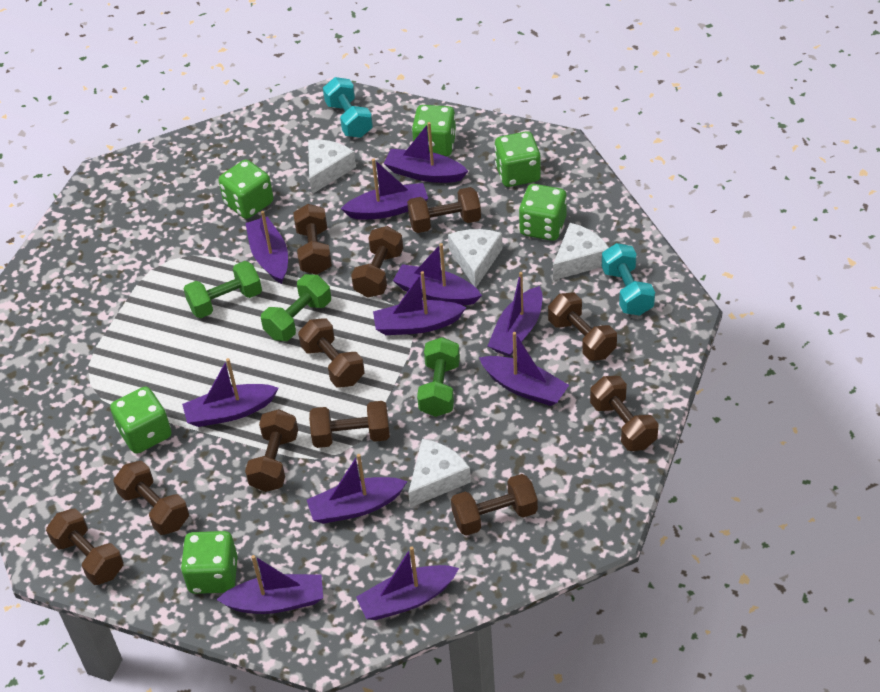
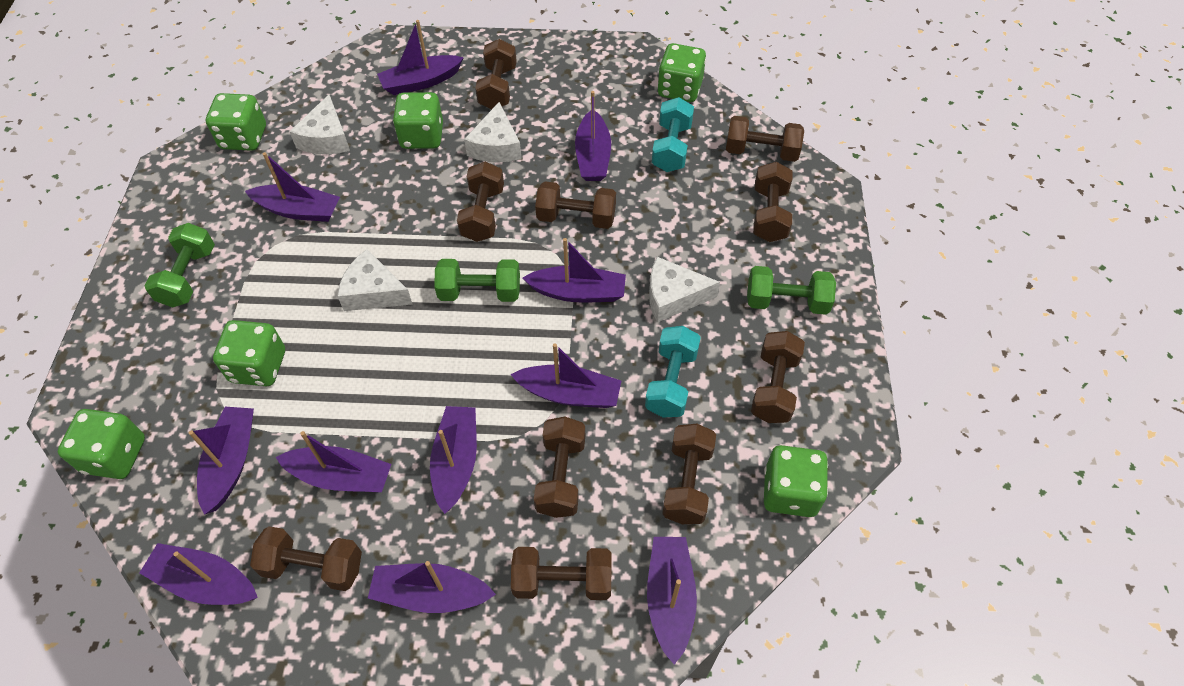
brown dumbbell: 11 -> 10

